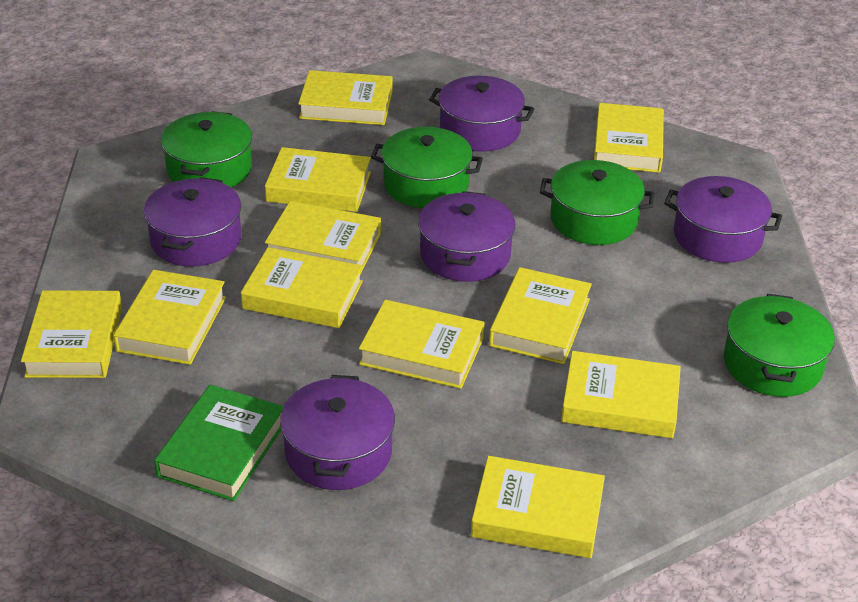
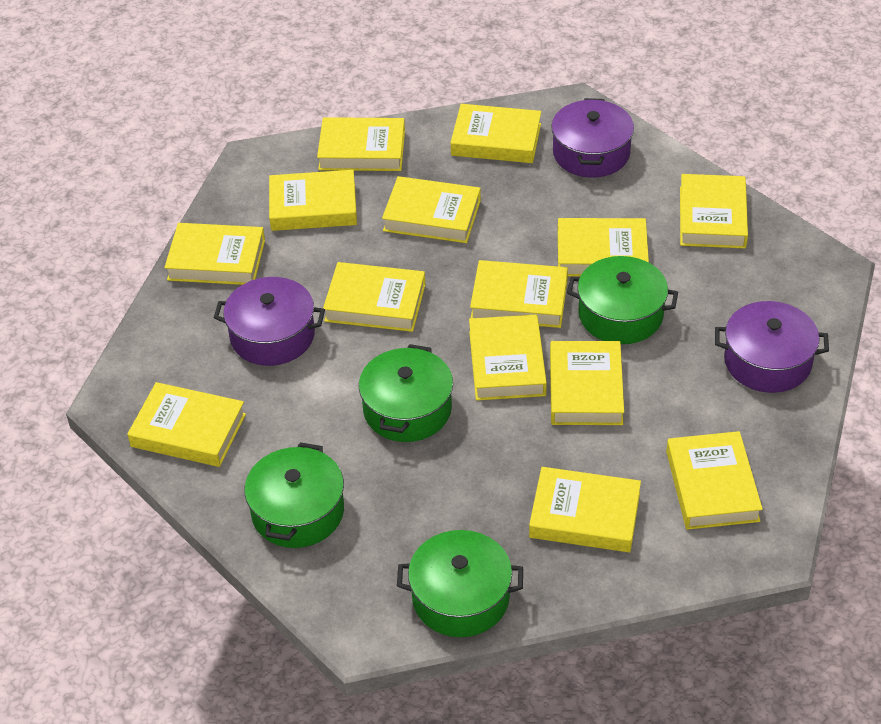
green book: 1 -> 0
purple pot: 5 -> 3
yellow book: 11 -> 14

